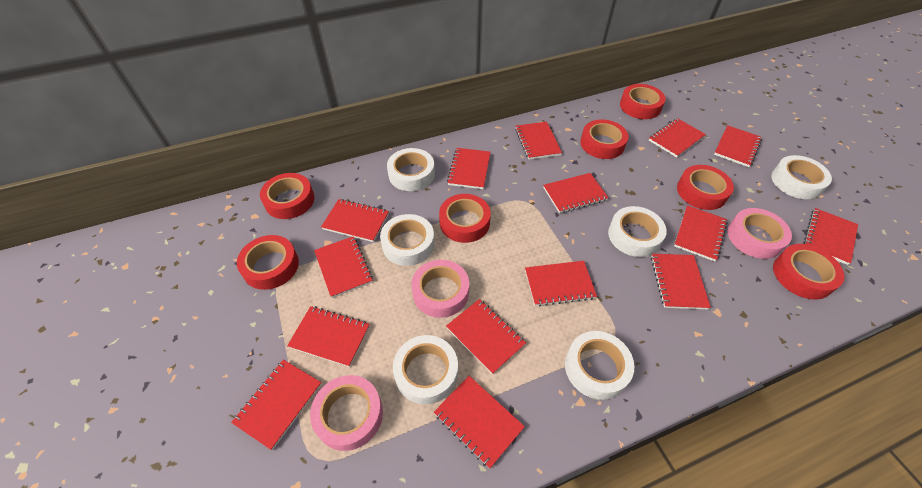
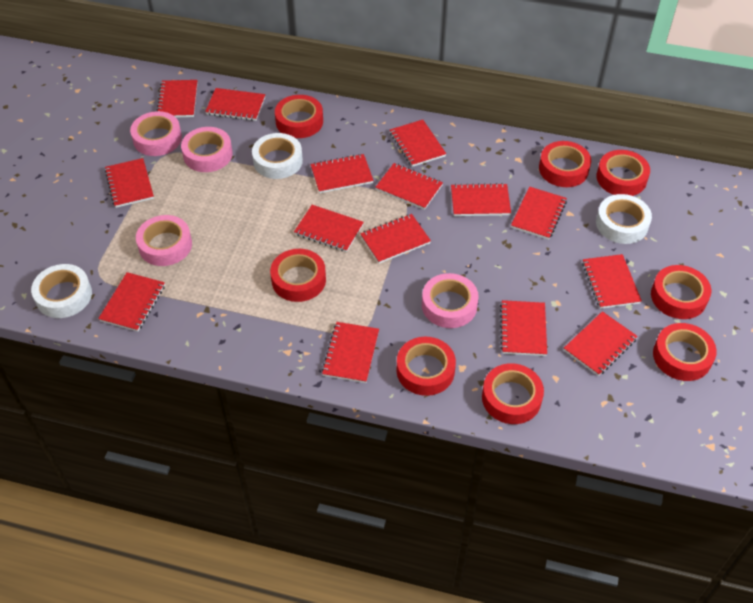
pink tape: 3 -> 4
red tape: 7 -> 8
white tape: 6 -> 3

